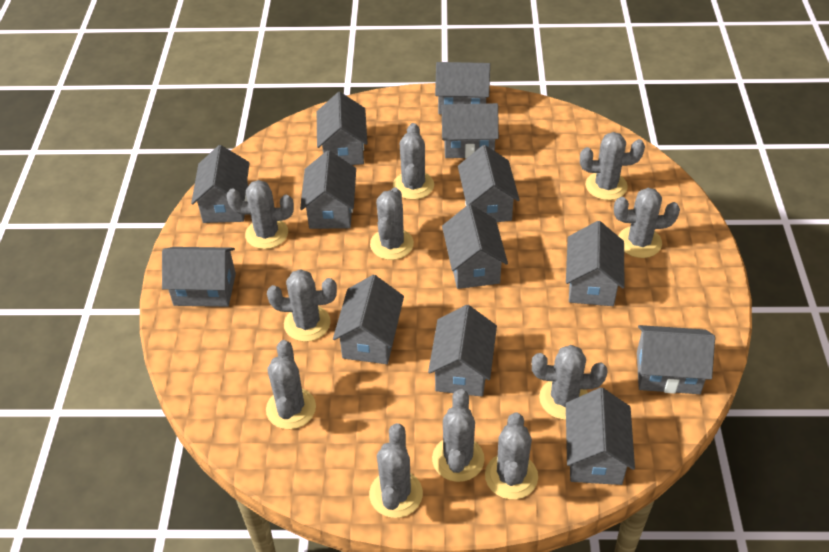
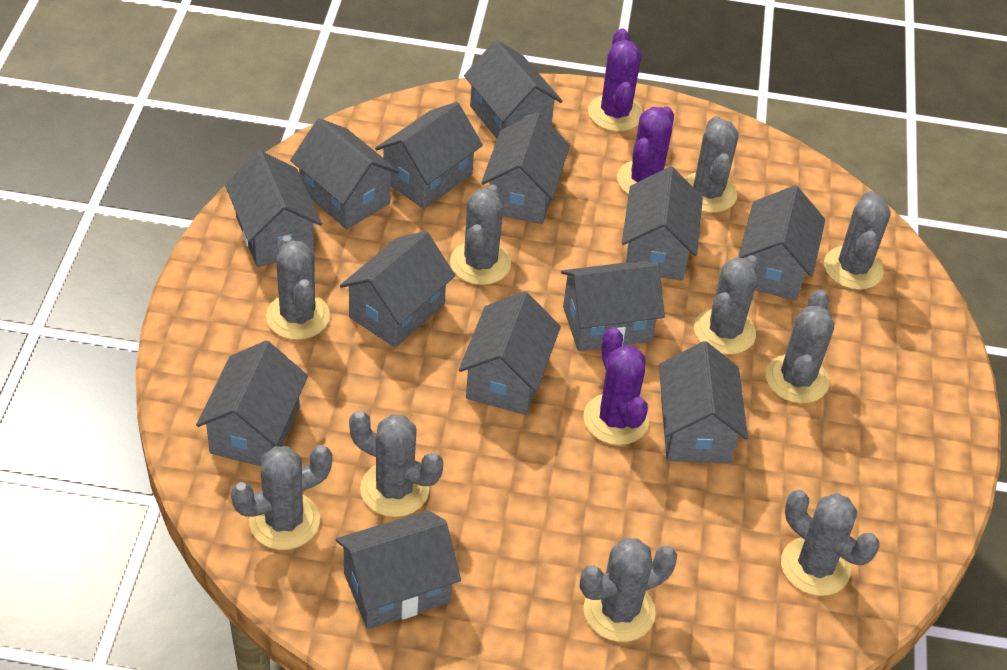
grey cactus: 11 -> 10
purple cactus: 0 -> 3

